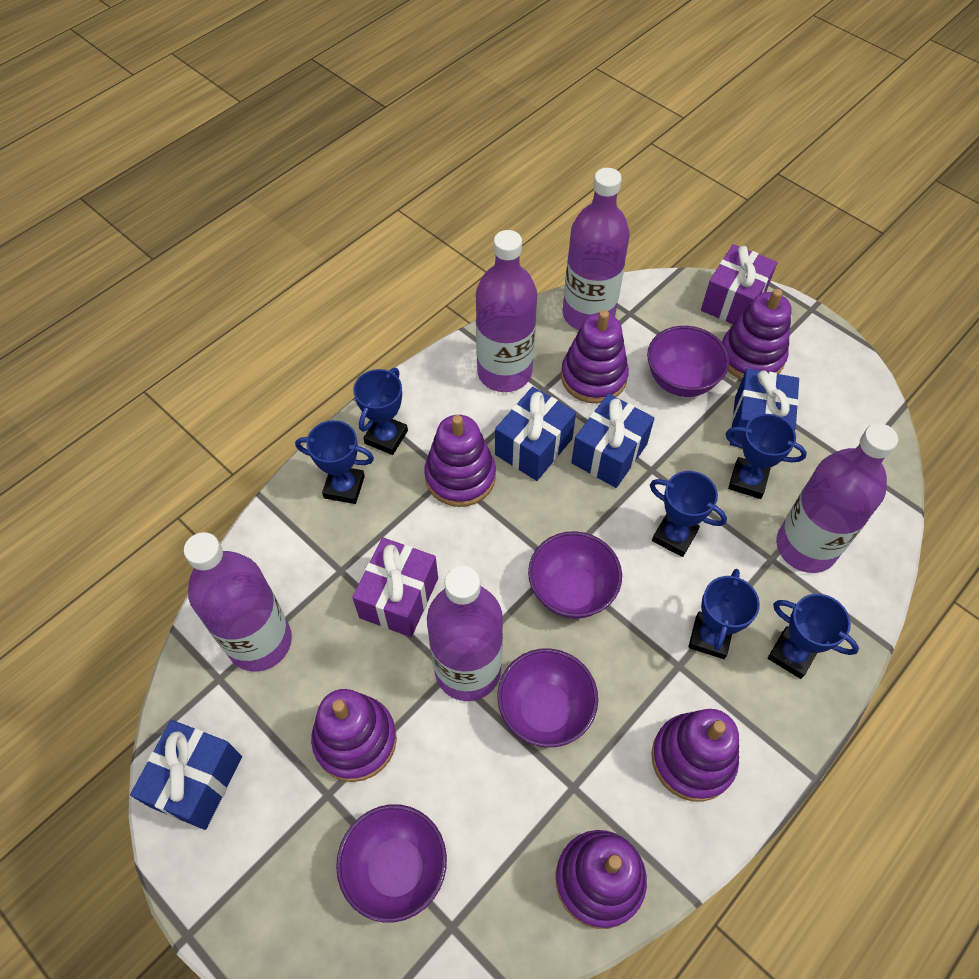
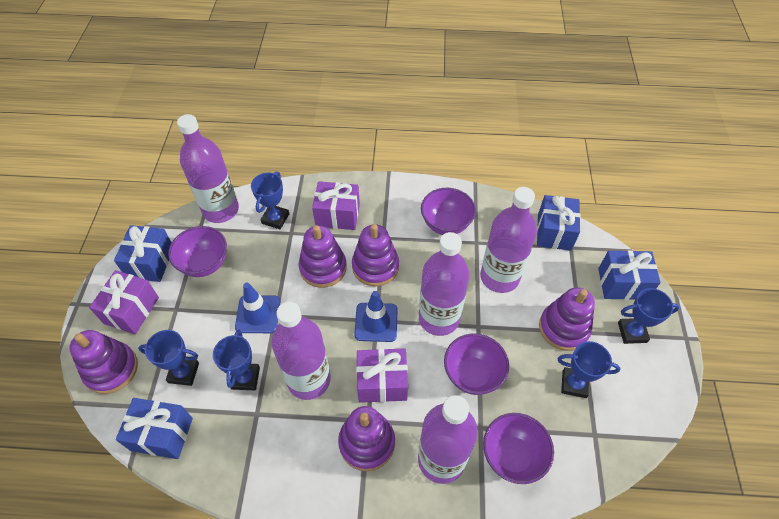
blue traffic cone: 0 -> 2
blue trophy: 6 -> 5
purple gift: 2 -> 3
purple stacking toy: 6 -> 5

